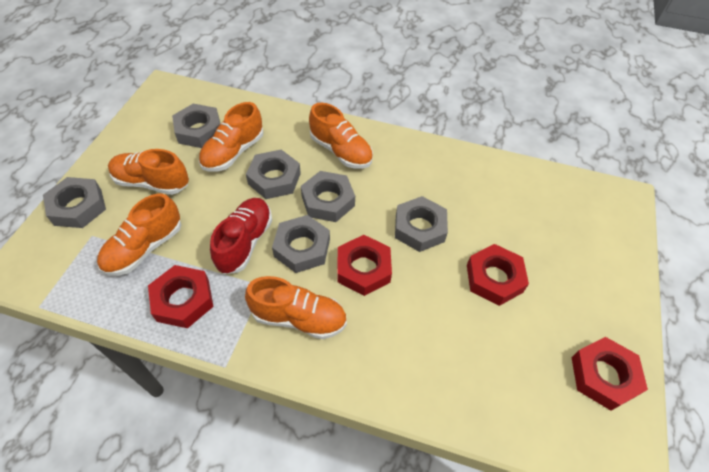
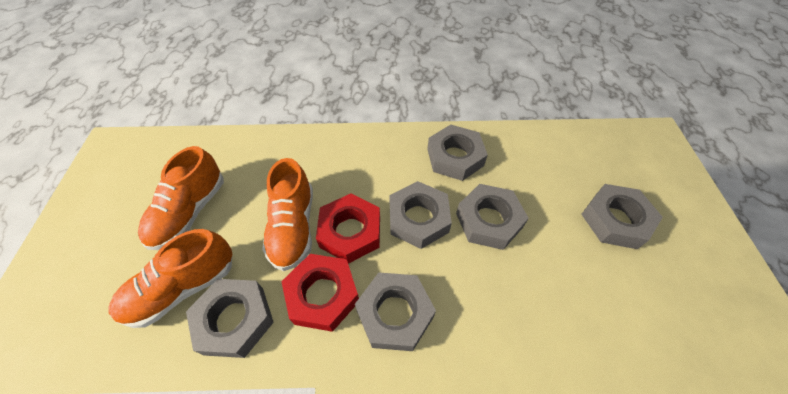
orange shoe: 5 -> 3
red nut: 4 -> 2
red shoe: 1 -> 0

